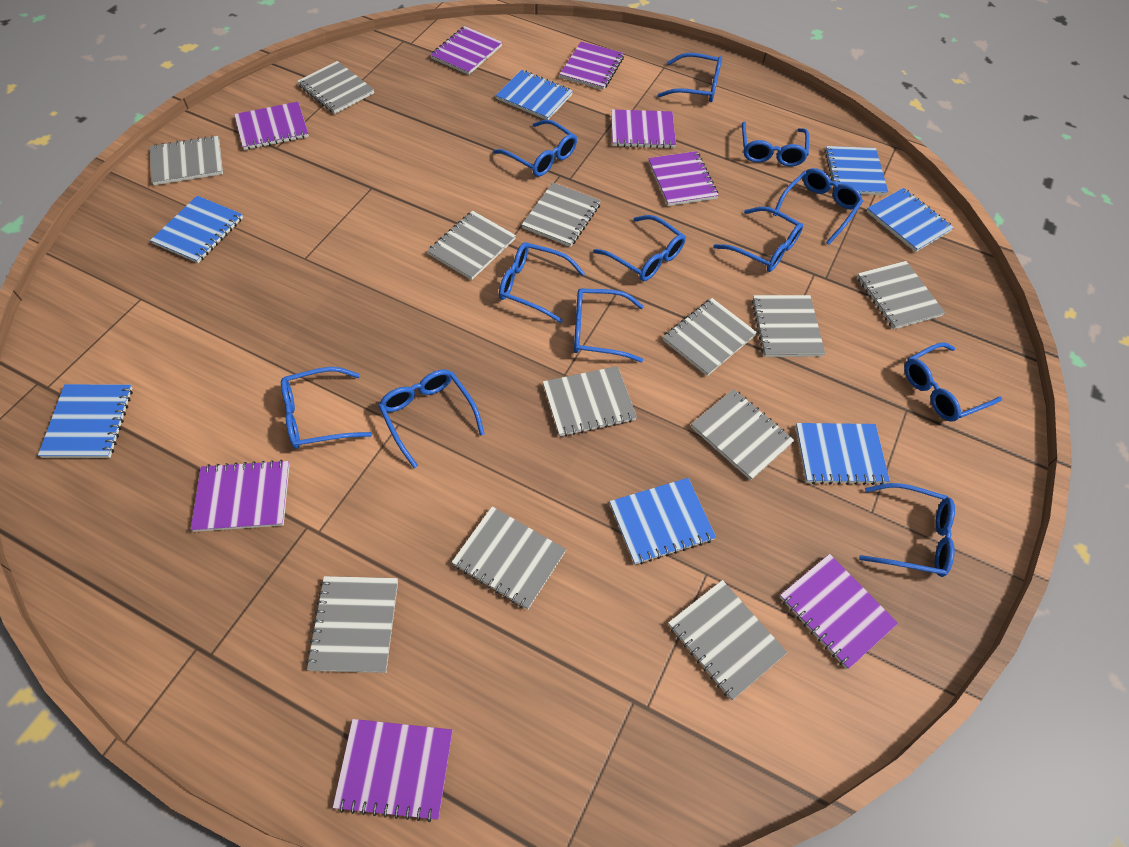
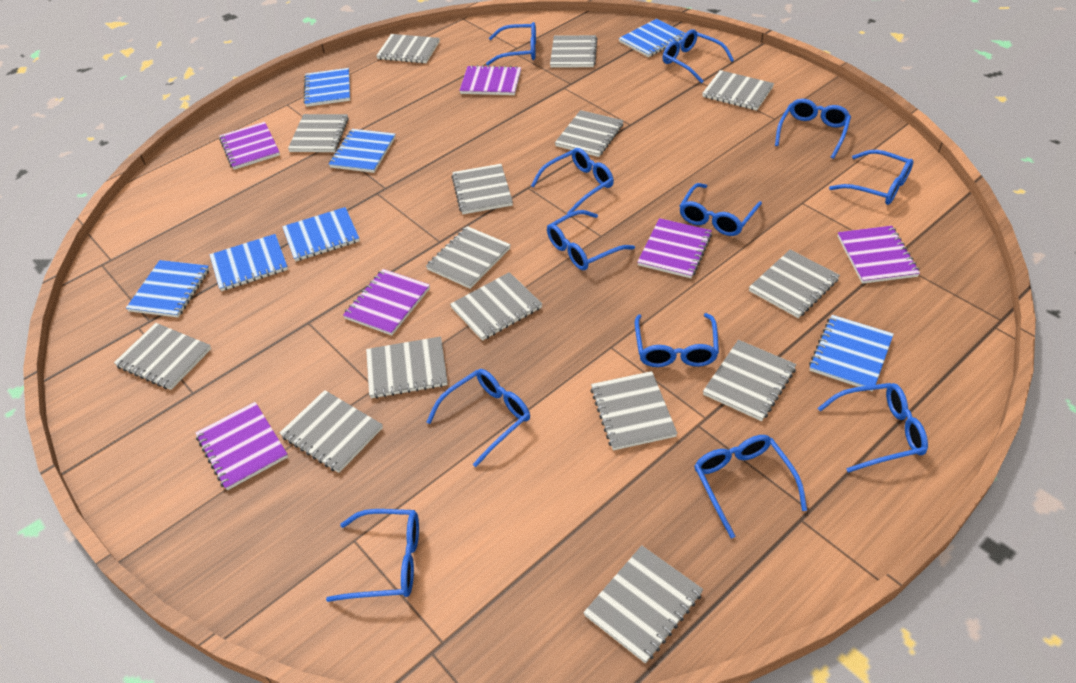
grey notebook: 12 -> 15
purple notebook: 8 -> 6

